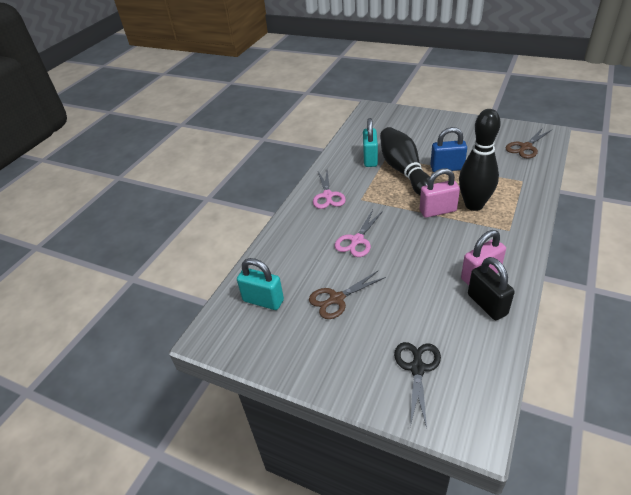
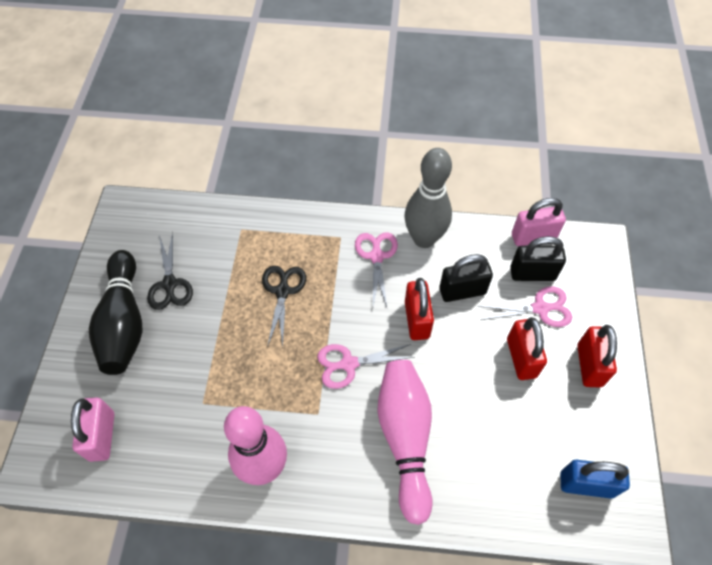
black bowling pin: 2 -> 1
black padlock: 1 -> 2
black scissors: 1 -> 2
brown scissors: 2 -> 0
grey bowling pin: 0 -> 1
pink bowling pin: 0 -> 2
pink scissors: 2 -> 3
red padlock: 0 -> 3
turquoise padlock: 2 -> 0

